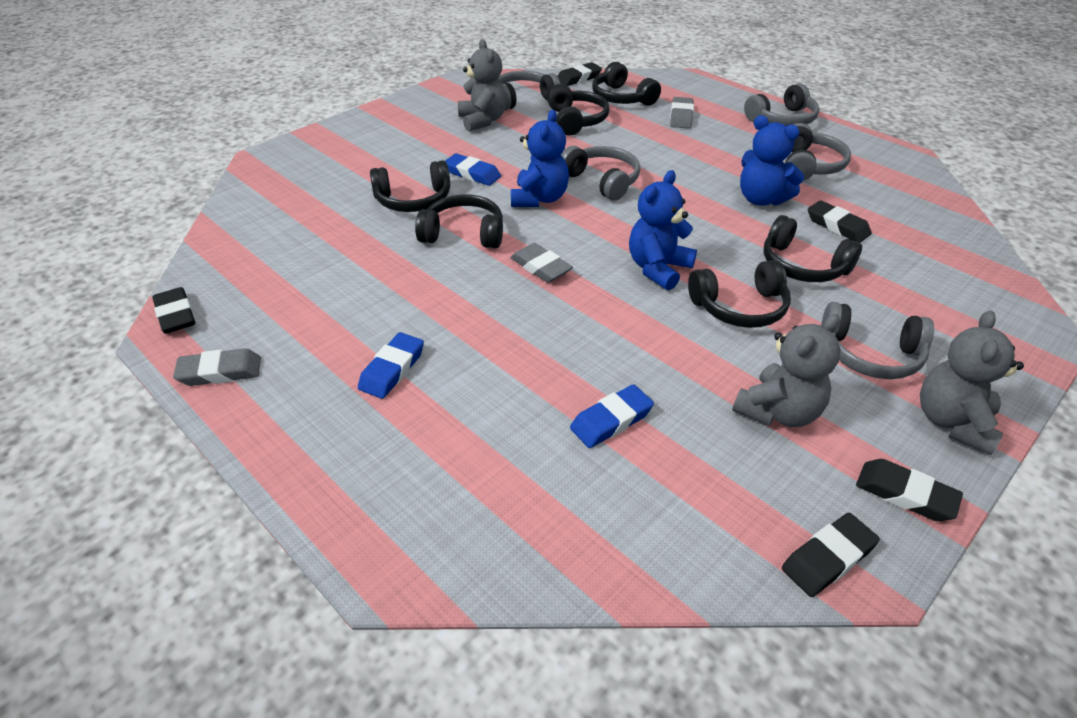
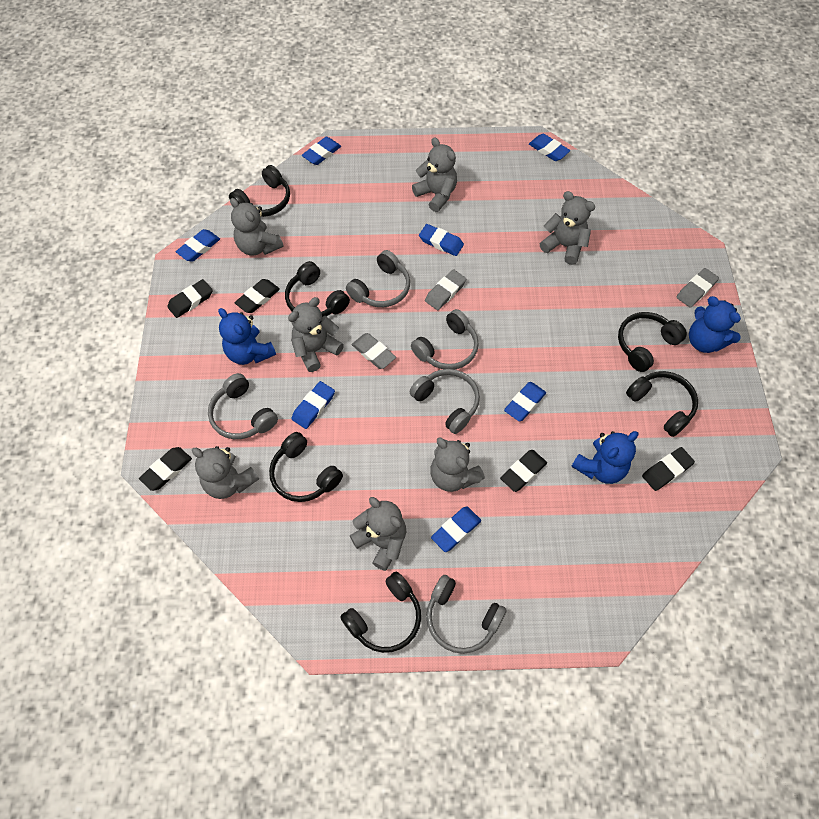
blue eraser: 3 -> 7
grey teddy bear: 3 -> 7

